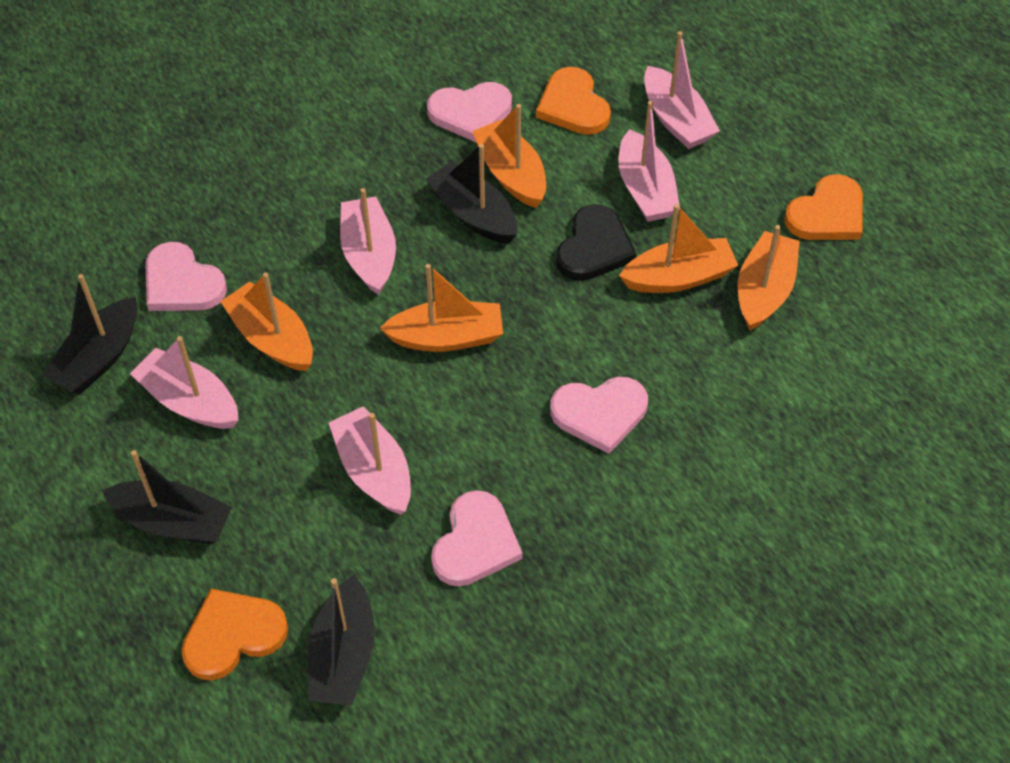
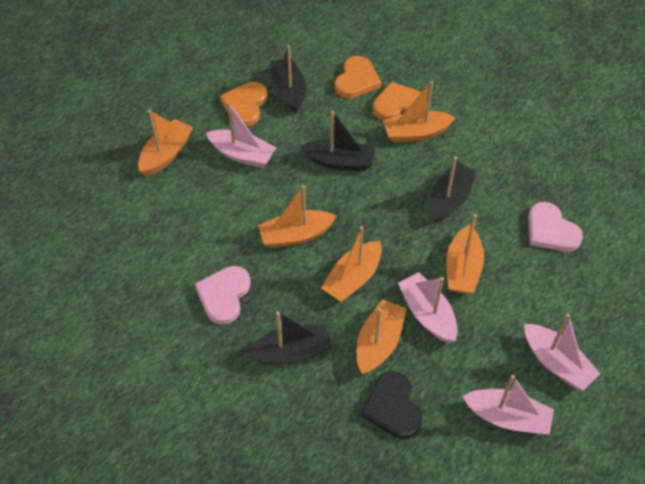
orange boat: 5 -> 6
pink boat: 5 -> 4
pink heart: 4 -> 2

